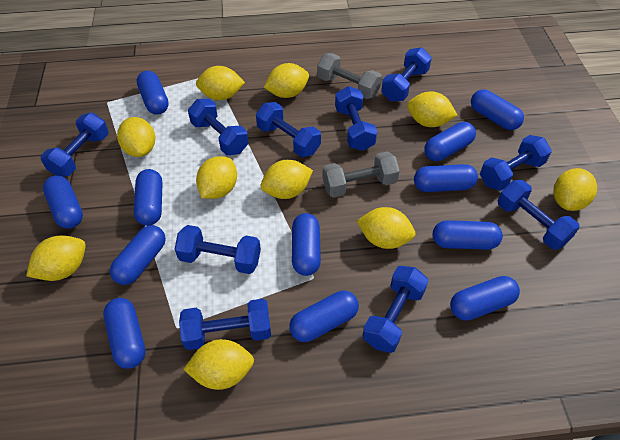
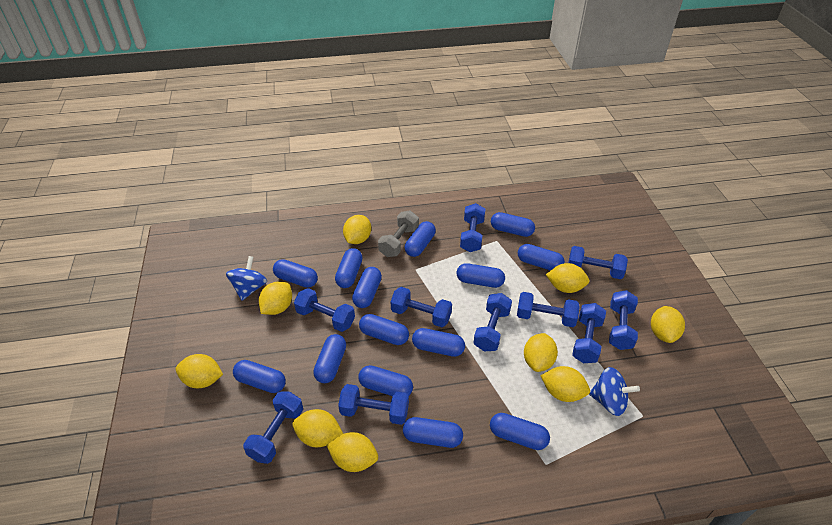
blue capsule: 12 -> 14
blue spinning top: 0 -> 2
grey dumbbell: 2 -> 1
yellow lemon: 10 -> 9

